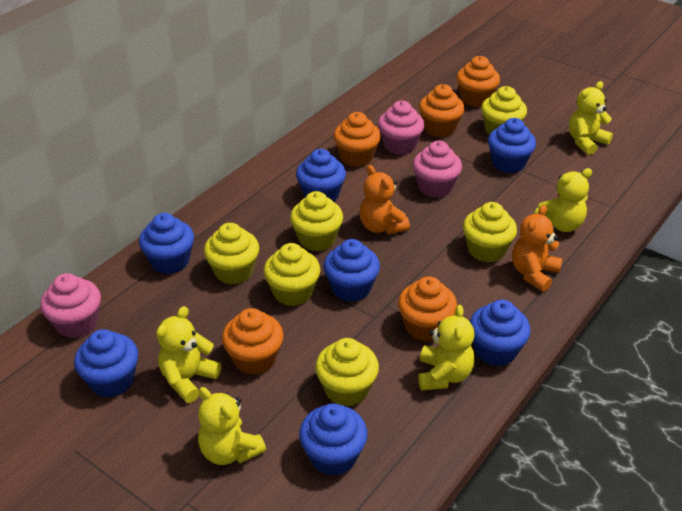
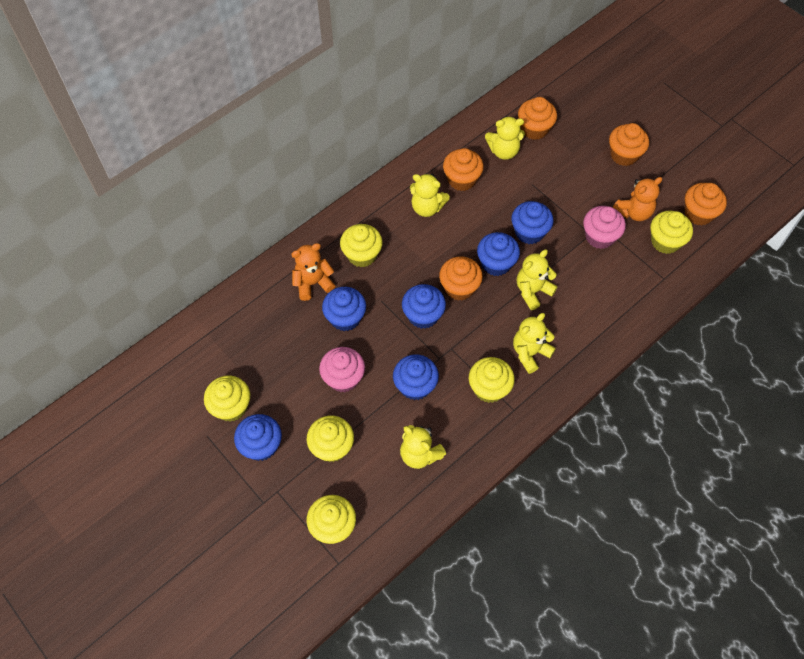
blue cupcake: 7 -> 6
pink cupcake: 3 -> 2

